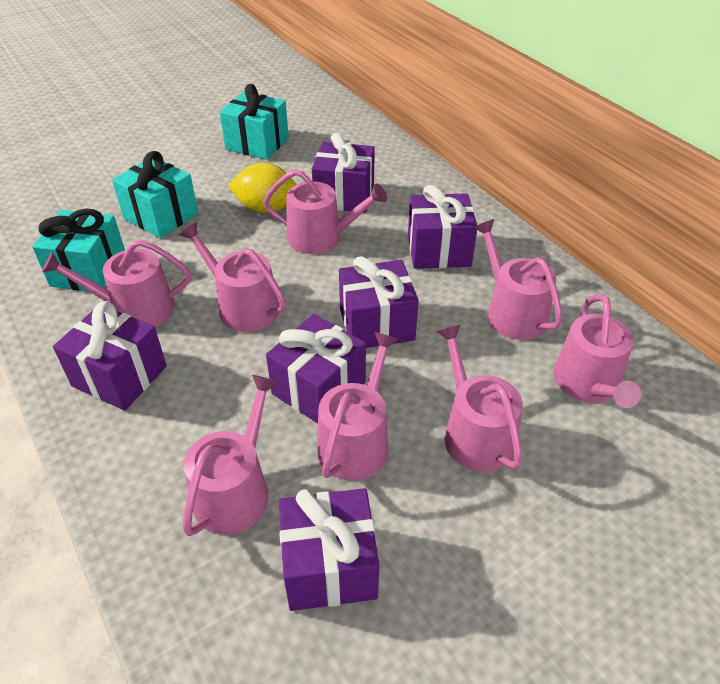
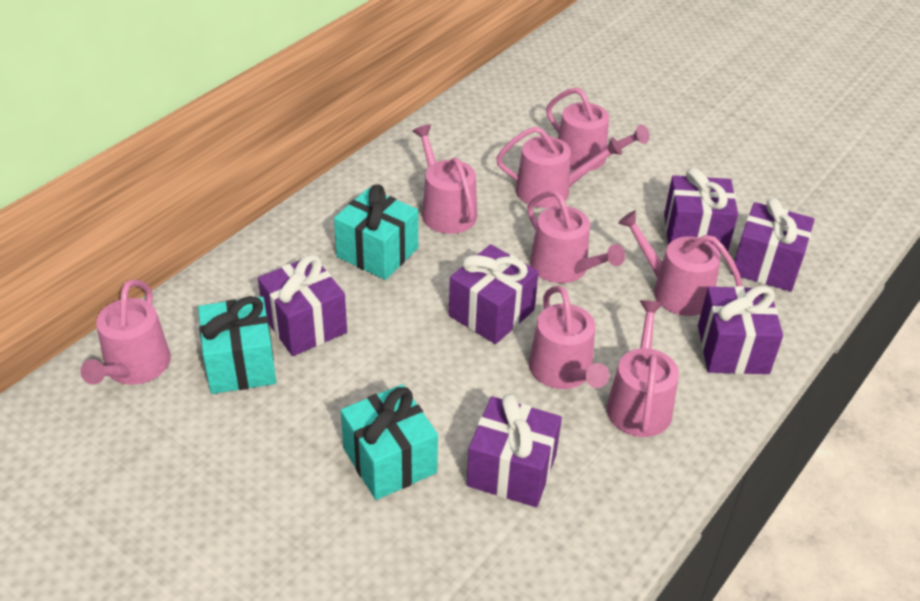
yellow lemon: 1 -> 0

